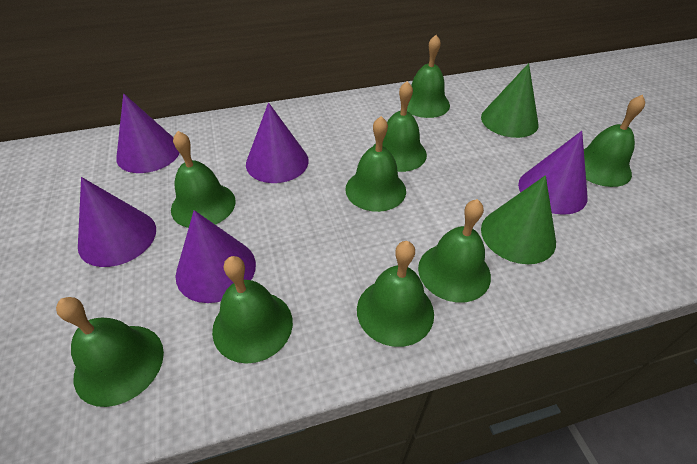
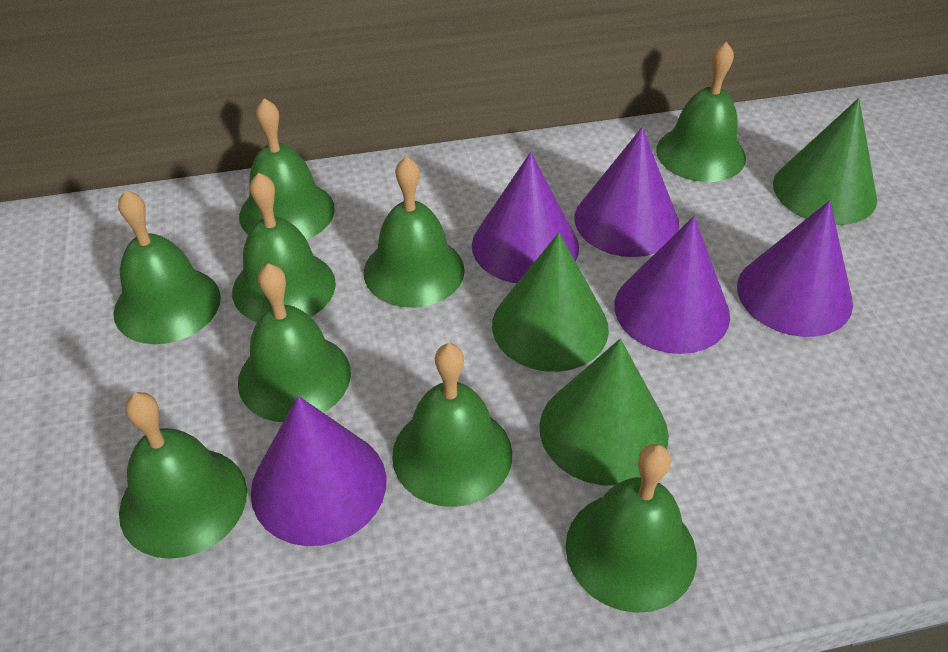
green cone: 2 -> 3

